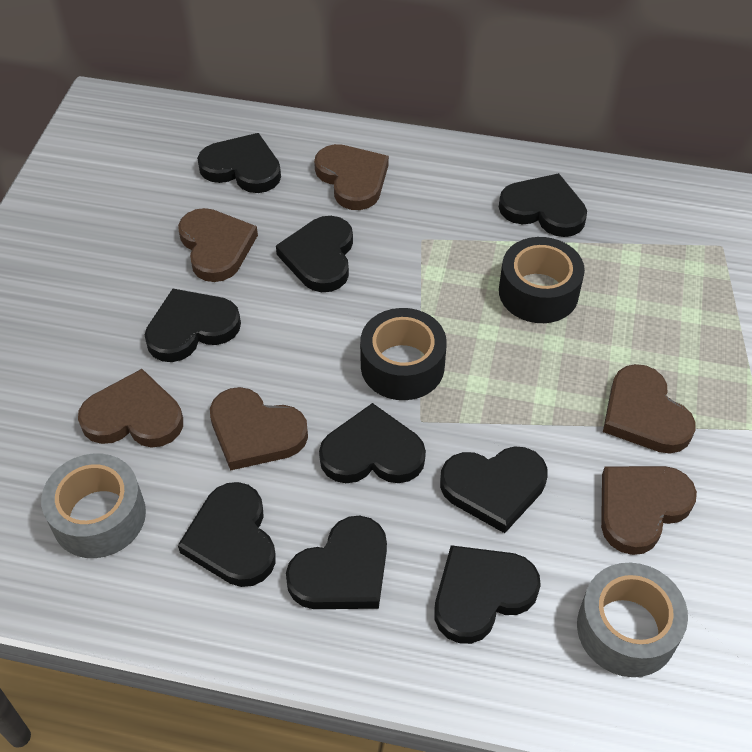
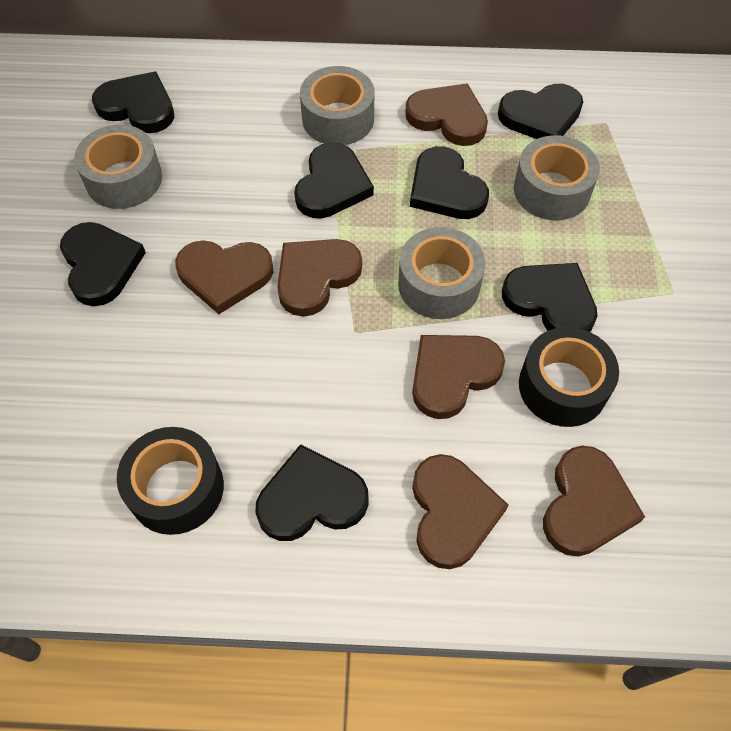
black heart: 9 -> 7
grey tape: 2 -> 4

